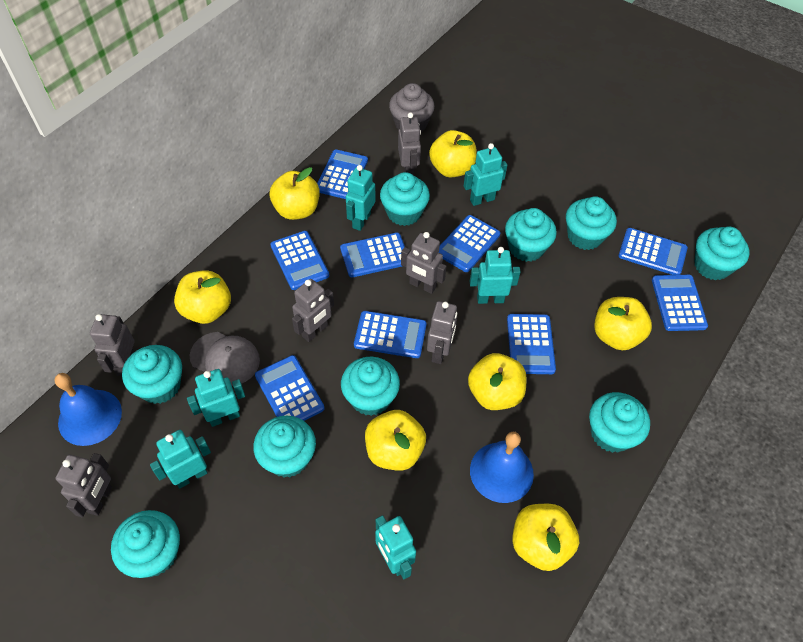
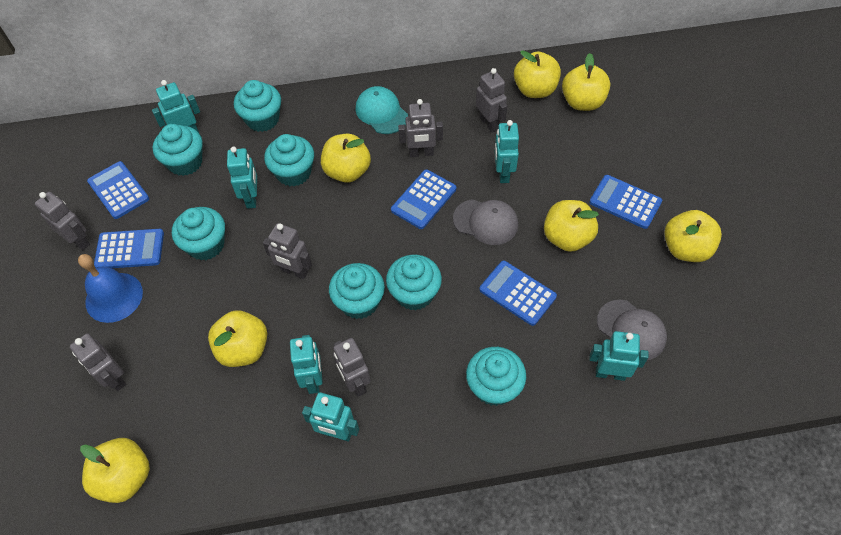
blue bell: 2 -> 1
blue calculator: 9 -> 5
grey cap: 1 -> 2
grey cupcake: 1 -> 0
turquoise cap: 0 -> 1
turquoise cupcake: 9 -> 7

